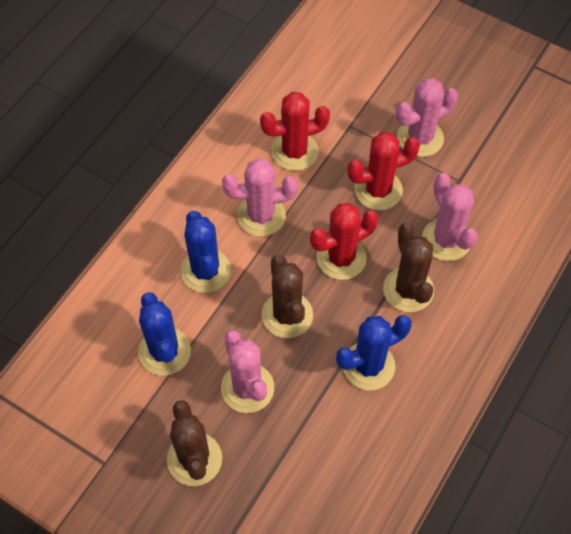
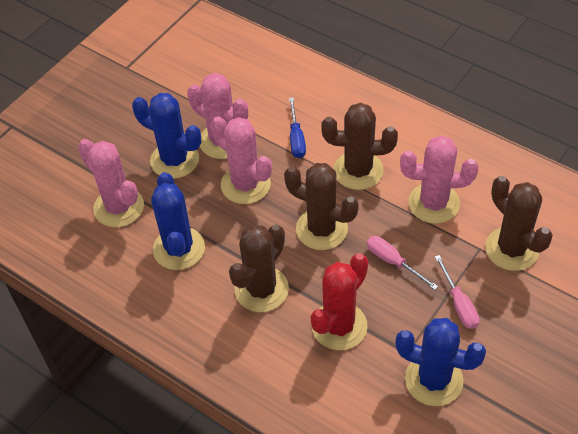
blue screwdriver: 0 -> 1
brown cactus: 3 -> 4
pink screwdriver: 0 -> 2
red cactus: 3 -> 1

